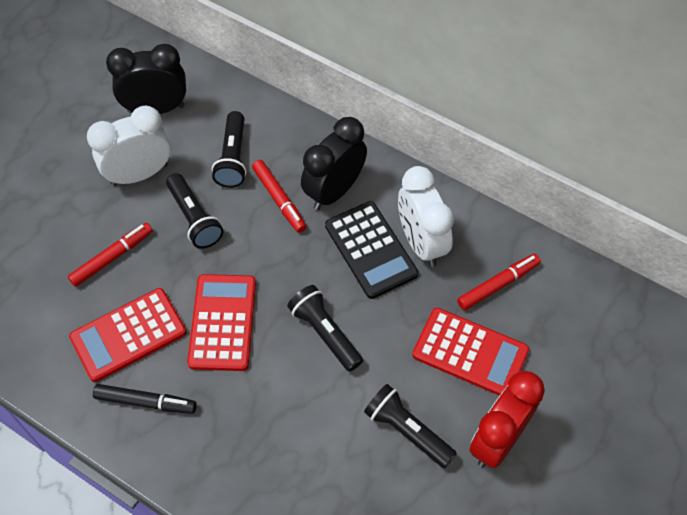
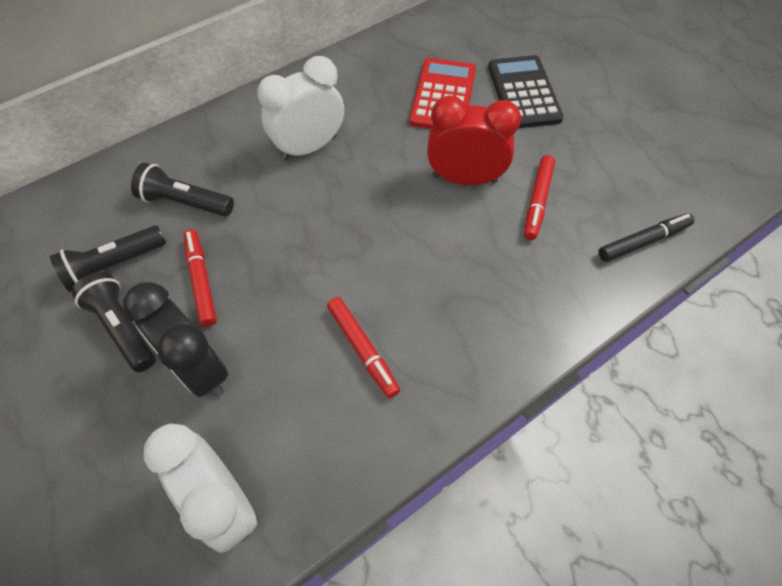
black clock: 2 -> 1
black flashlight: 4 -> 3
red calculator: 3 -> 1

